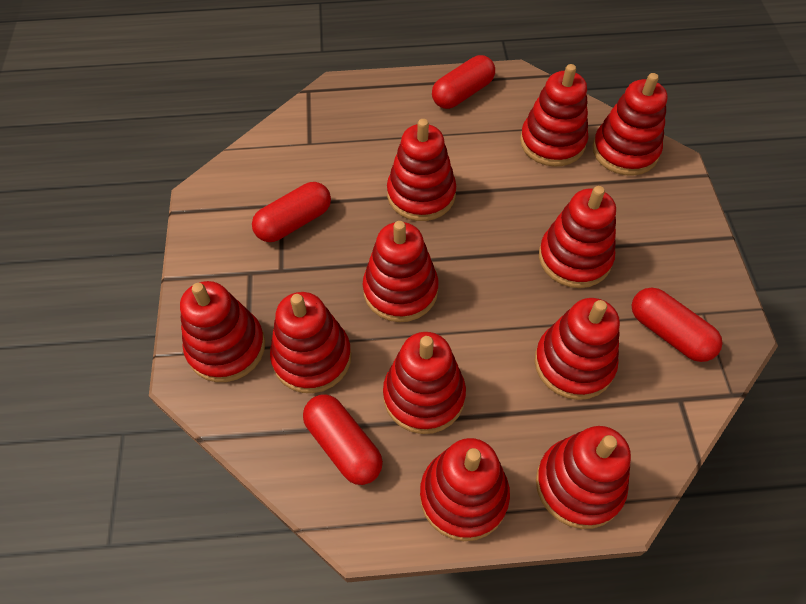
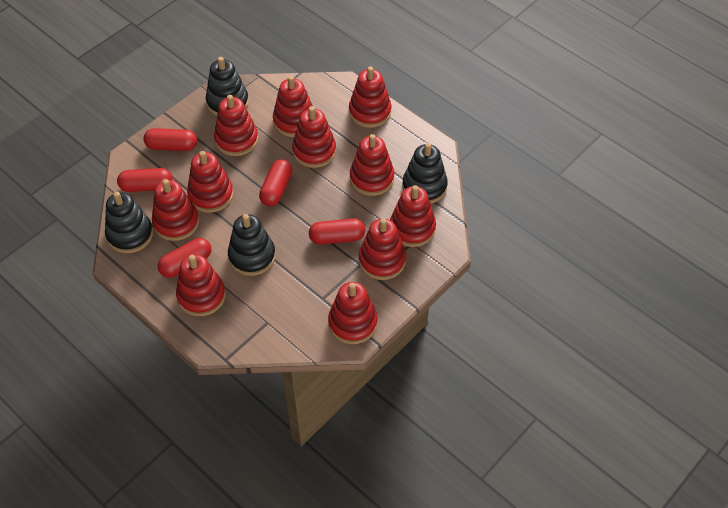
black stacking toy: 0 -> 4
red capsule: 4 -> 5

